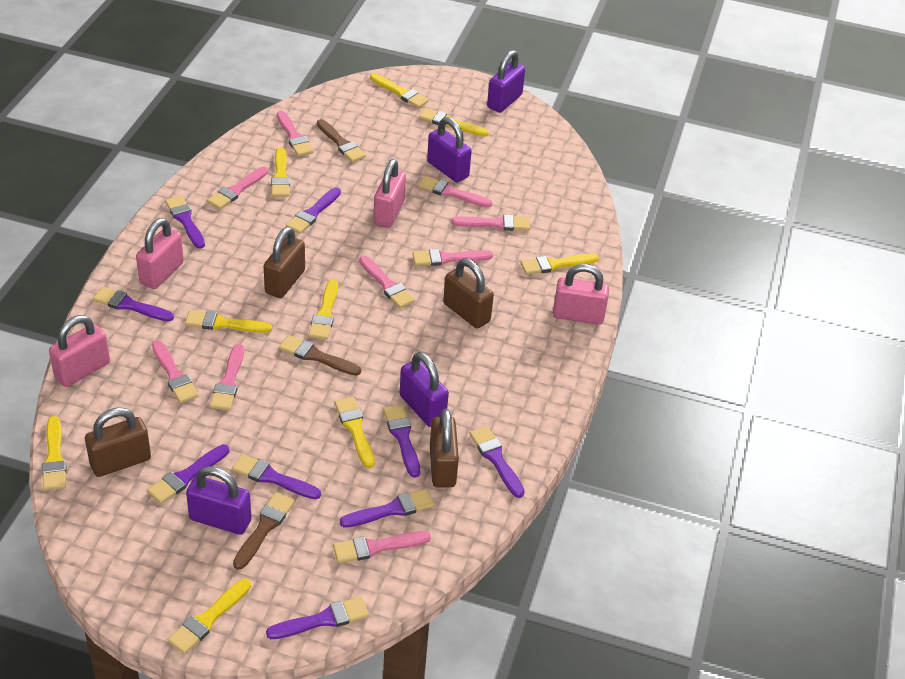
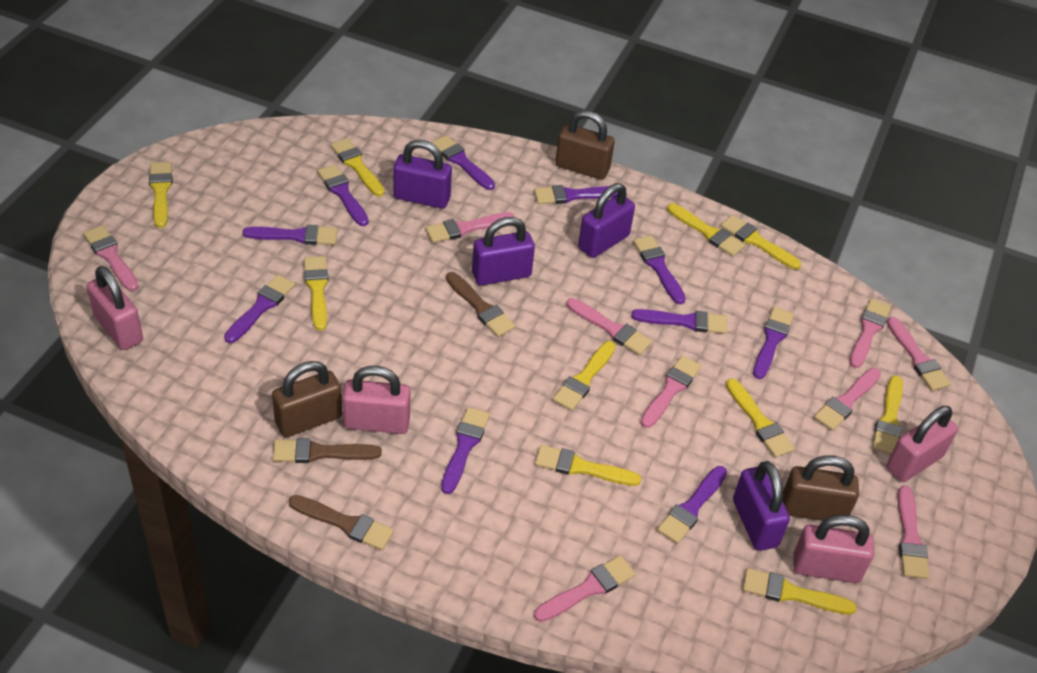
brown padlock: 4 -> 3
purple brush: 9 -> 10
yellow brush: 9 -> 10

